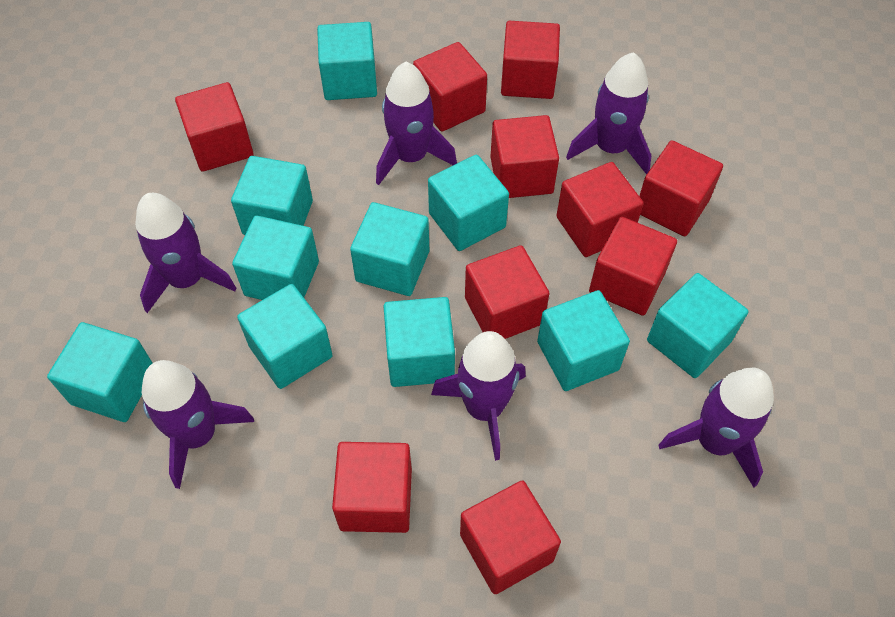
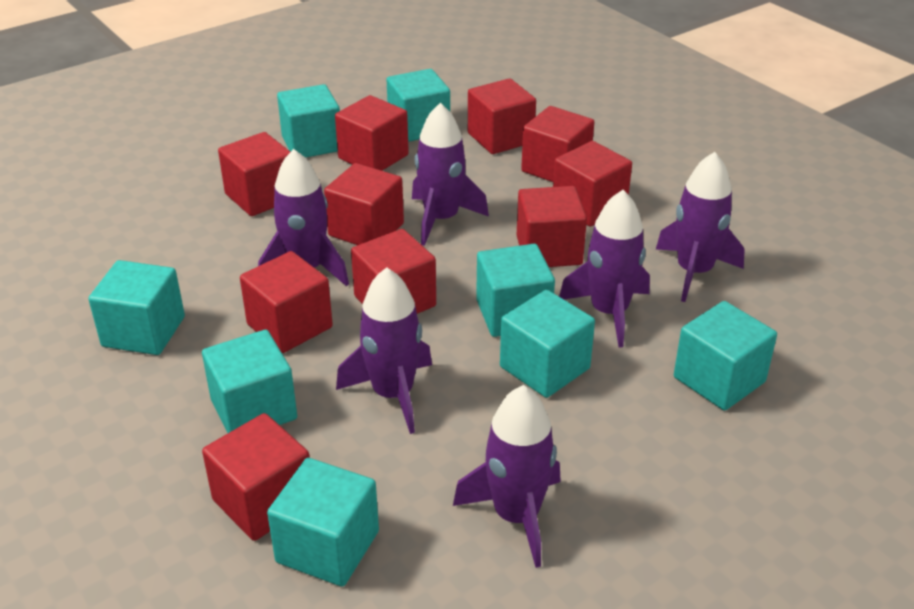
turquoise cube: 10 -> 8

